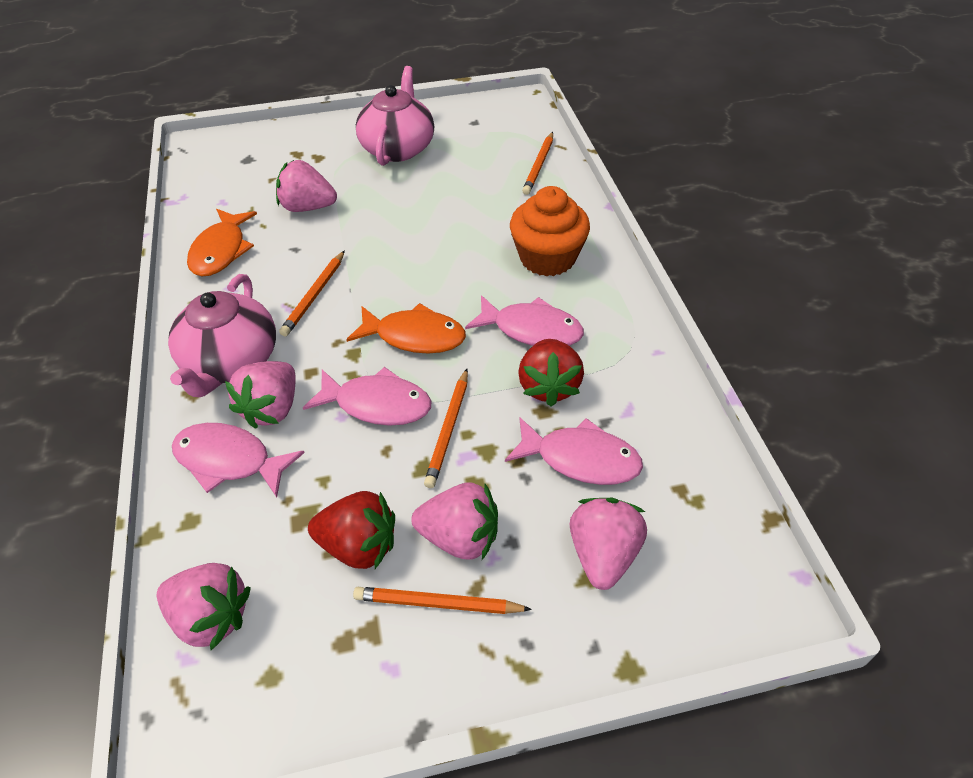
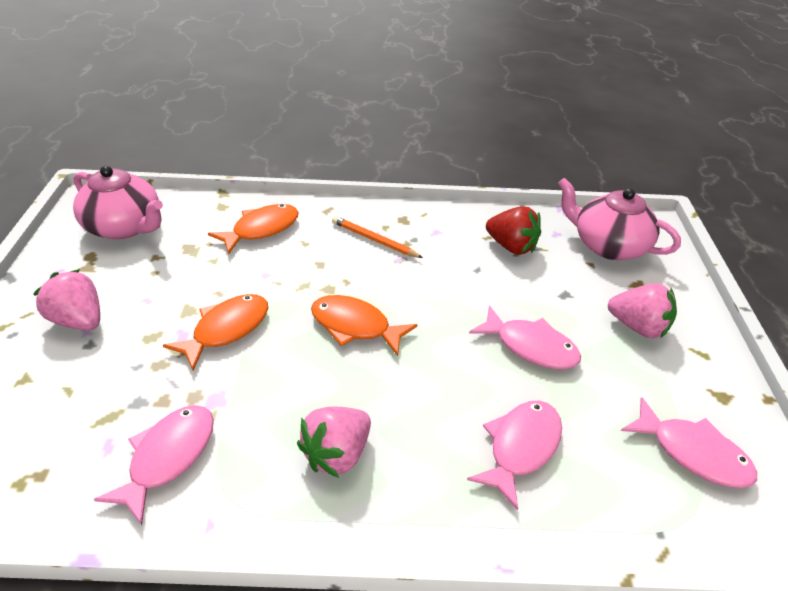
orange cupcake: 1 -> 0
orange fish: 2 -> 3
orange pencil: 4 -> 1
pink strawberry: 5 -> 3
red strawberry: 2 -> 1

